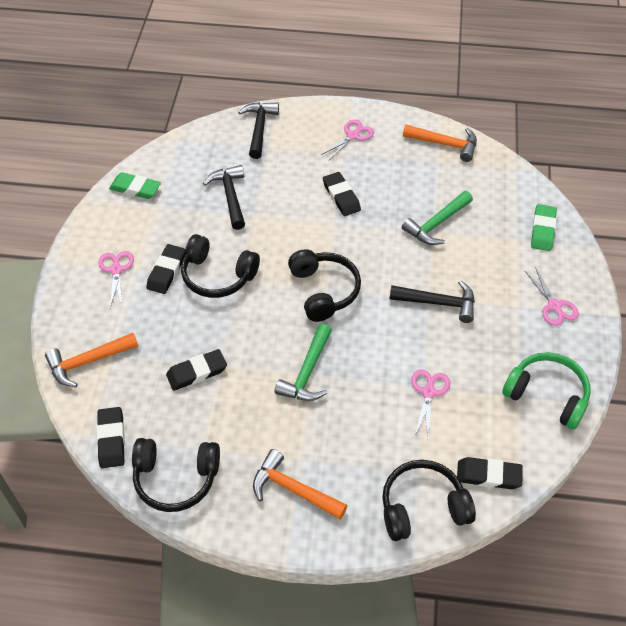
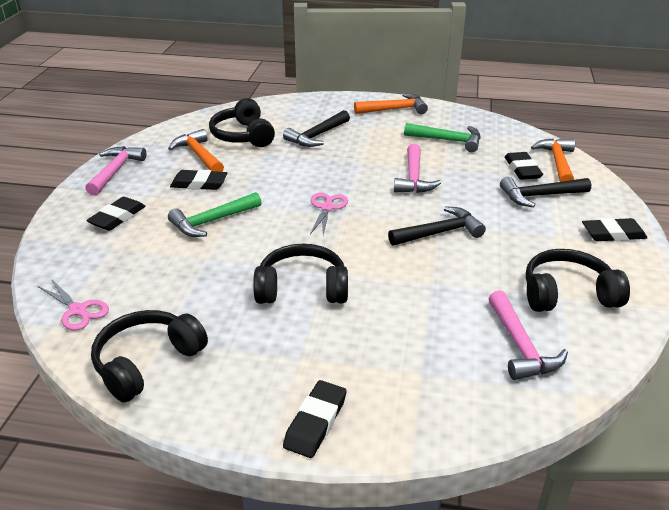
green eraser: 2 -> 0
green headphones: 1 -> 0
pink hammer: 0 -> 3
pink scissors: 4 -> 2

